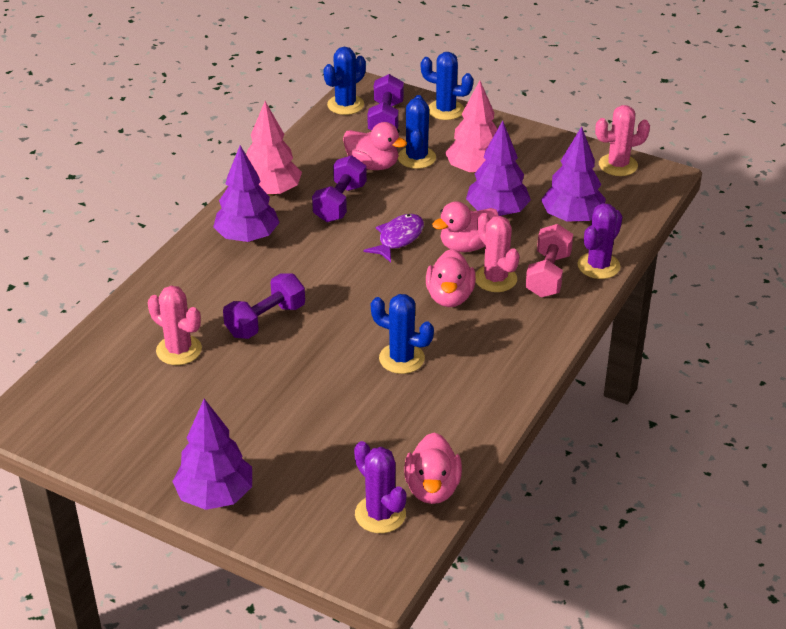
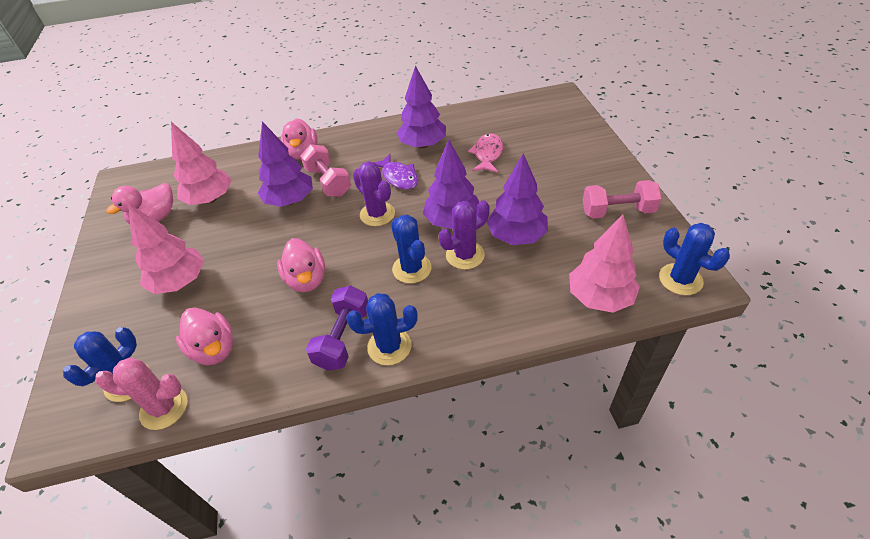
pink cactus: 3 -> 1
pink dumbbell: 1 -> 2
pink fish: 0 -> 1
pink tree: 2 -> 3
purple dumbbell: 3 -> 1

